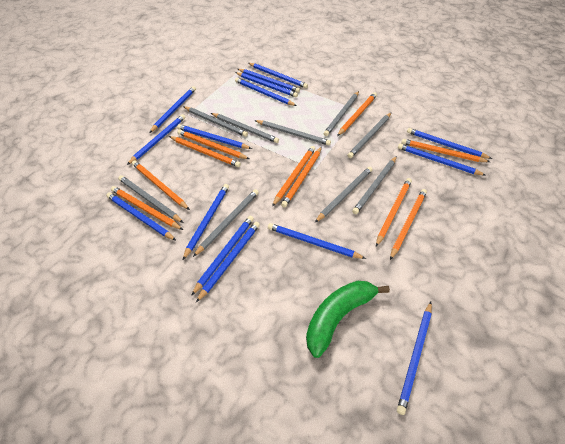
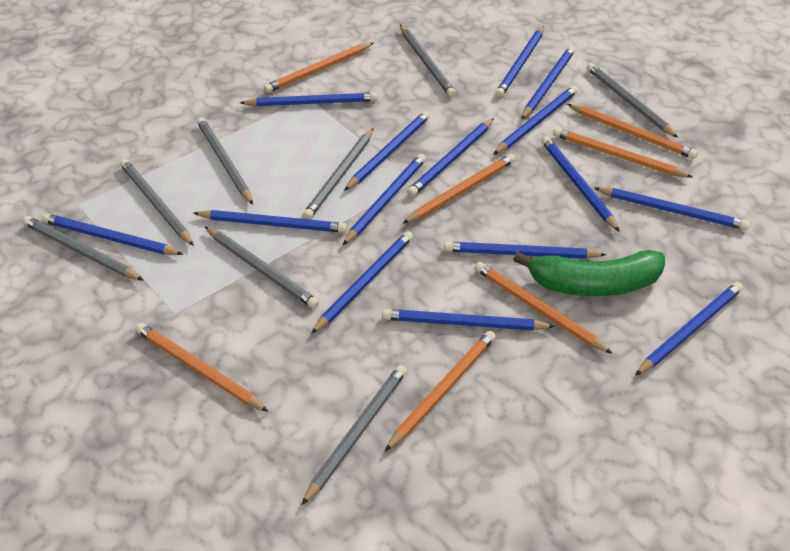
grey pencil: 9 -> 8
orange pencil: 10 -> 7

